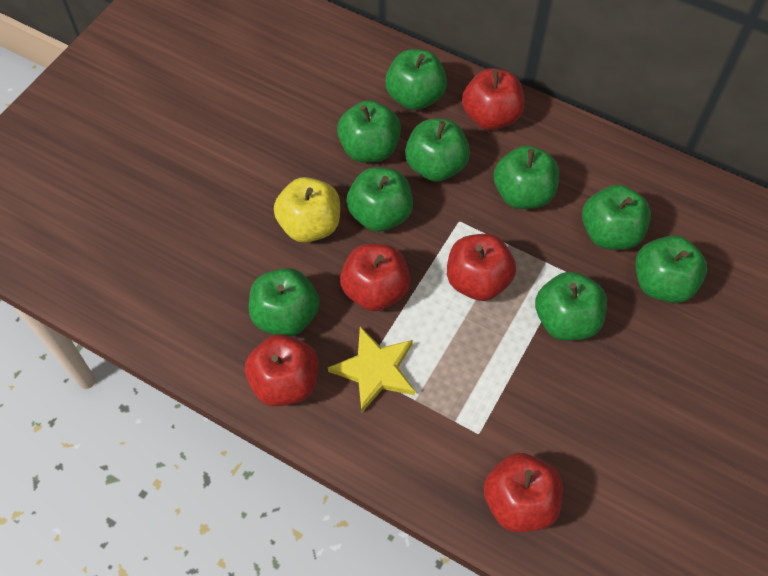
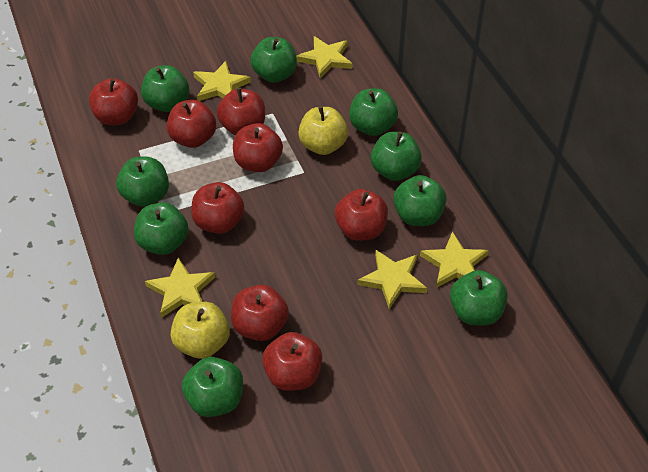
red apple: 5 -> 8
yellow apple: 1 -> 2
yellow star: 1 -> 5

